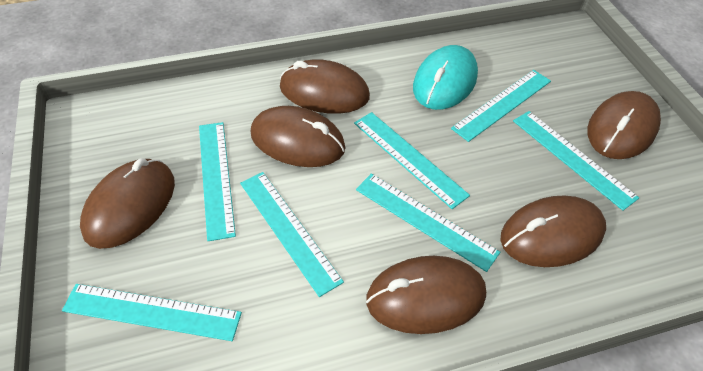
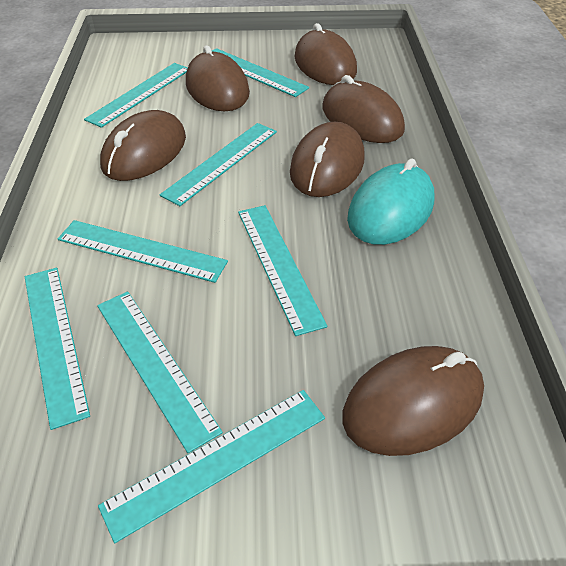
turquoise ruler: 7 -> 8

